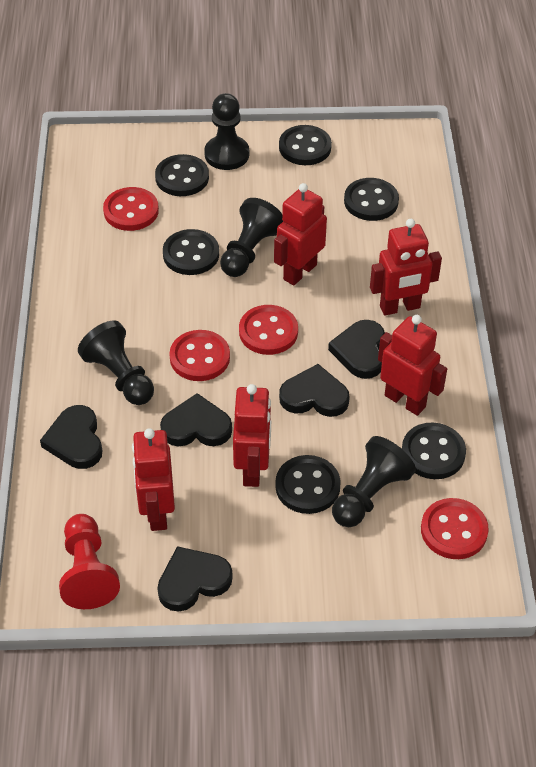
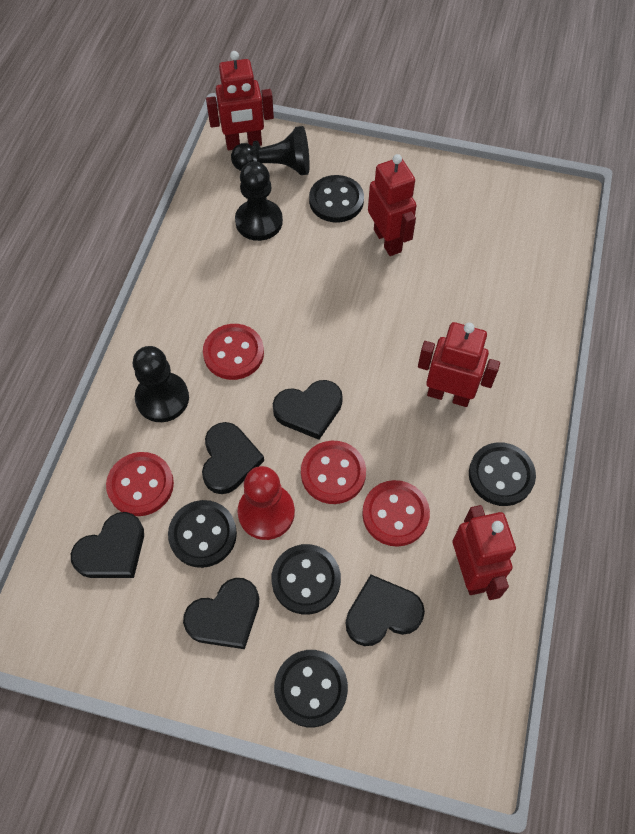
black button: 6 -> 5
black pawn: 4 -> 3
red robot: 5 -> 4

